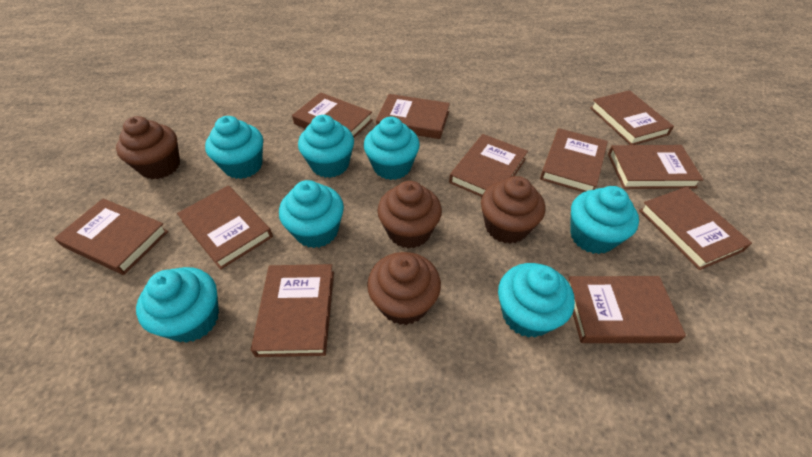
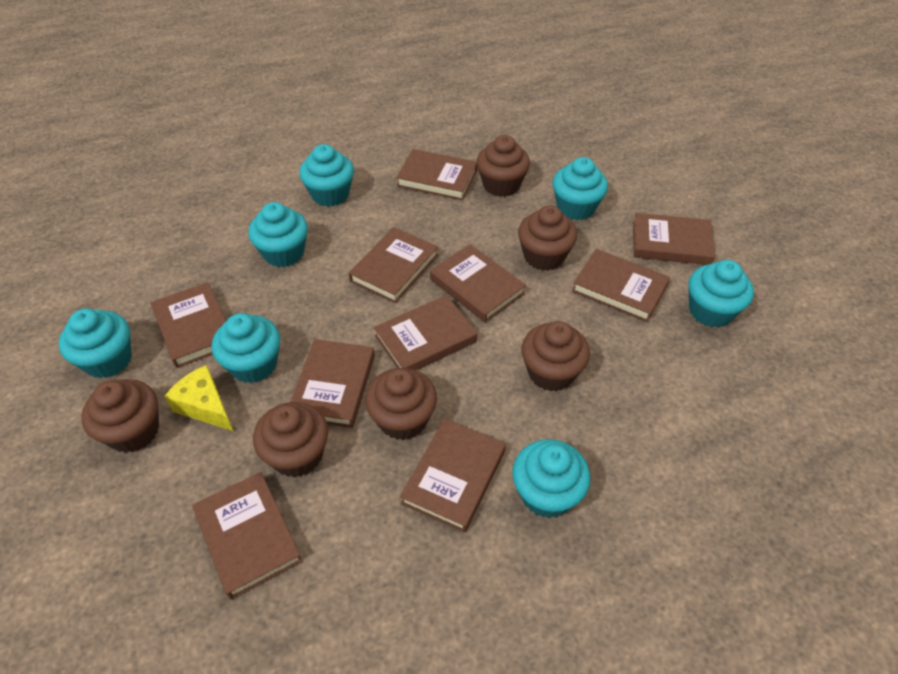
brown book: 11 -> 10
brown cupcake: 4 -> 6
yellow cheese: 0 -> 1

